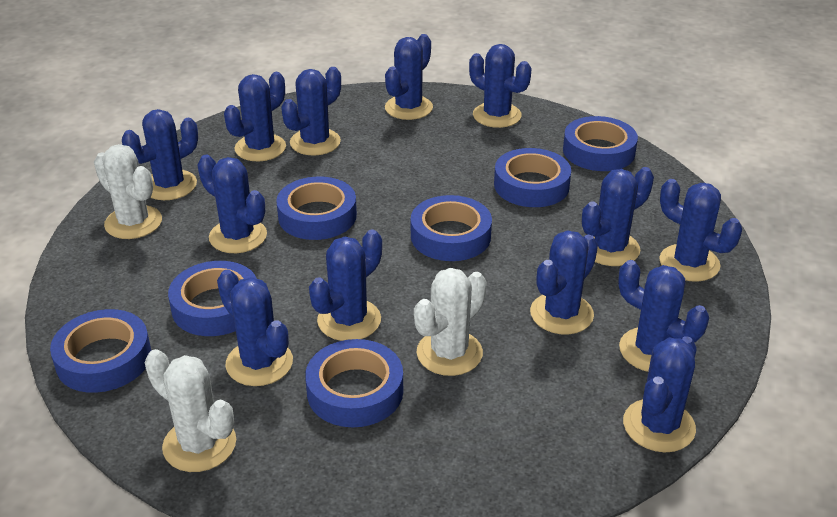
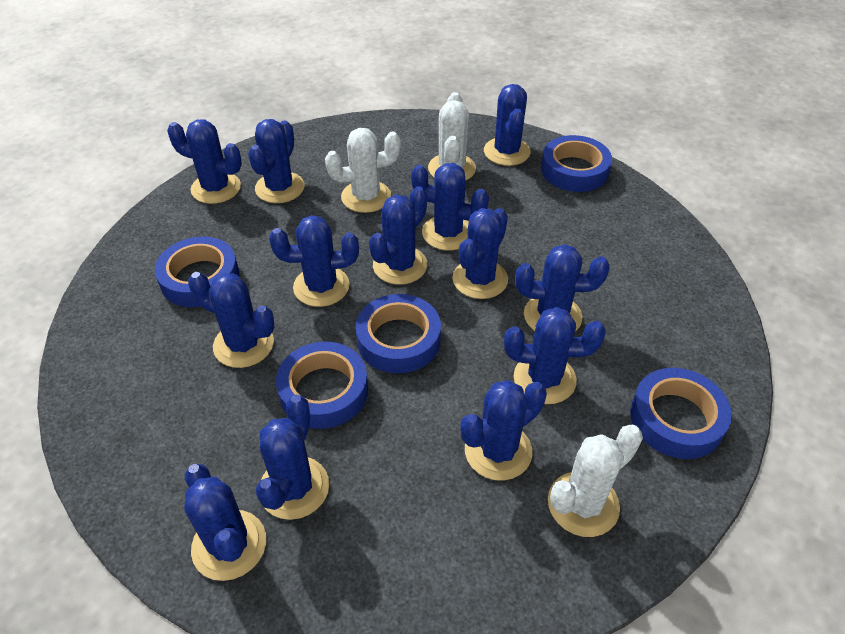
blue tape: 7 -> 5

